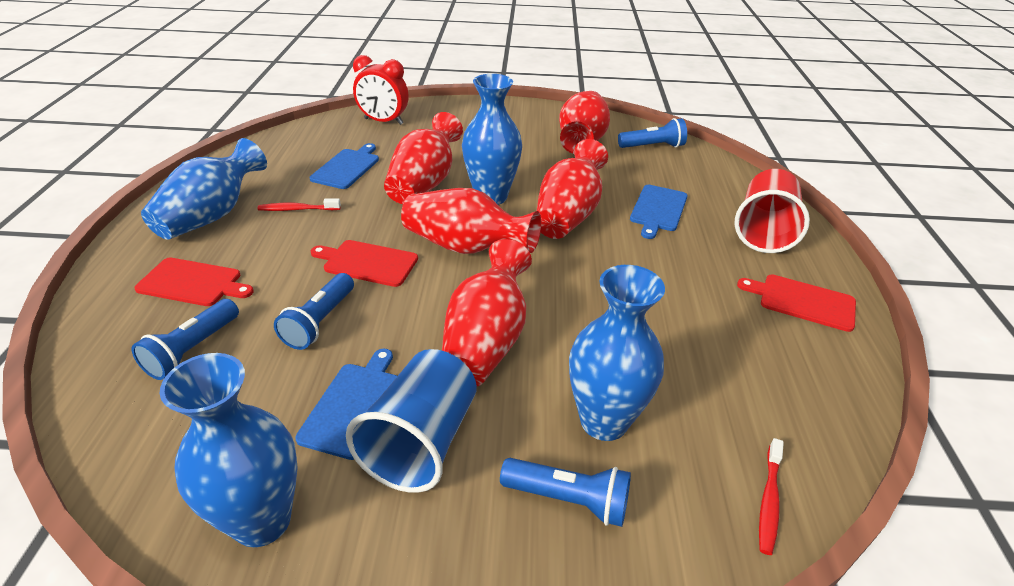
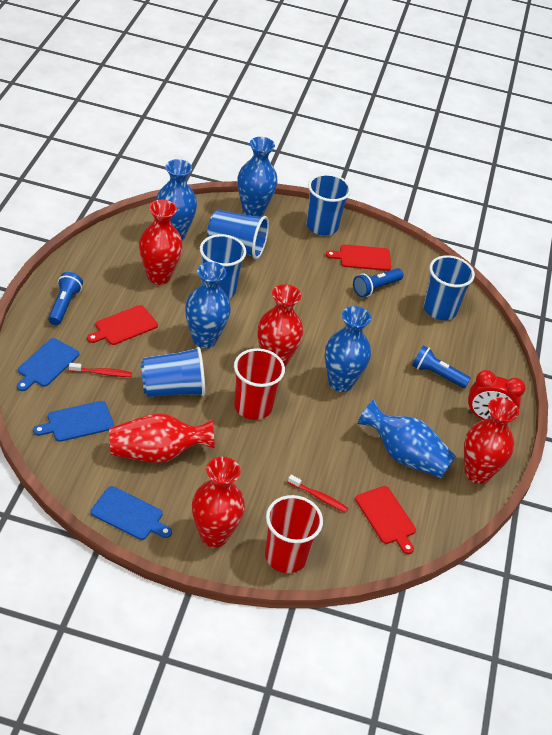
blue cup: 1 -> 5
blue flashlight: 4 -> 3
blue vase: 4 -> 5
red cup: 1 -> 2

